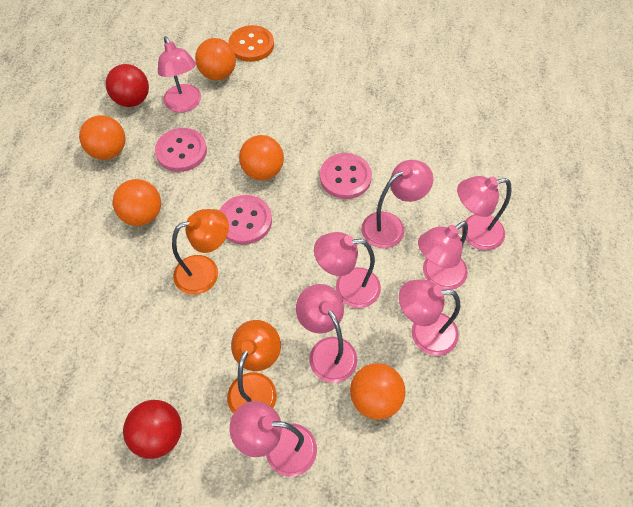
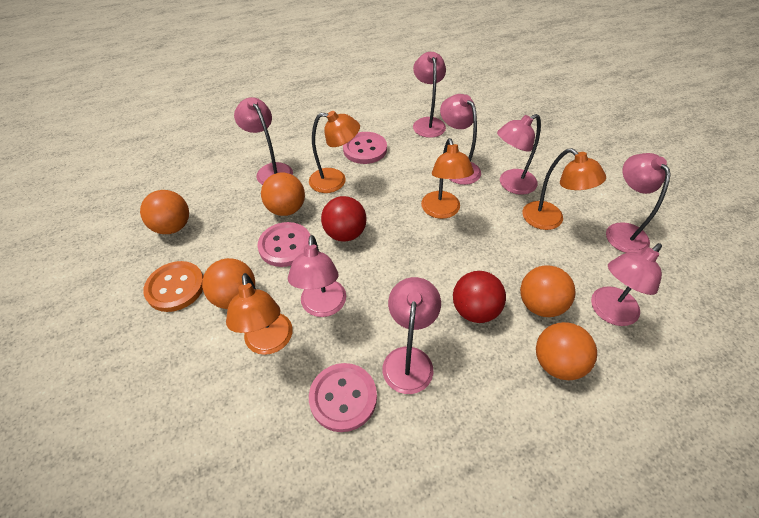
orange lamp: 2 -> 4

